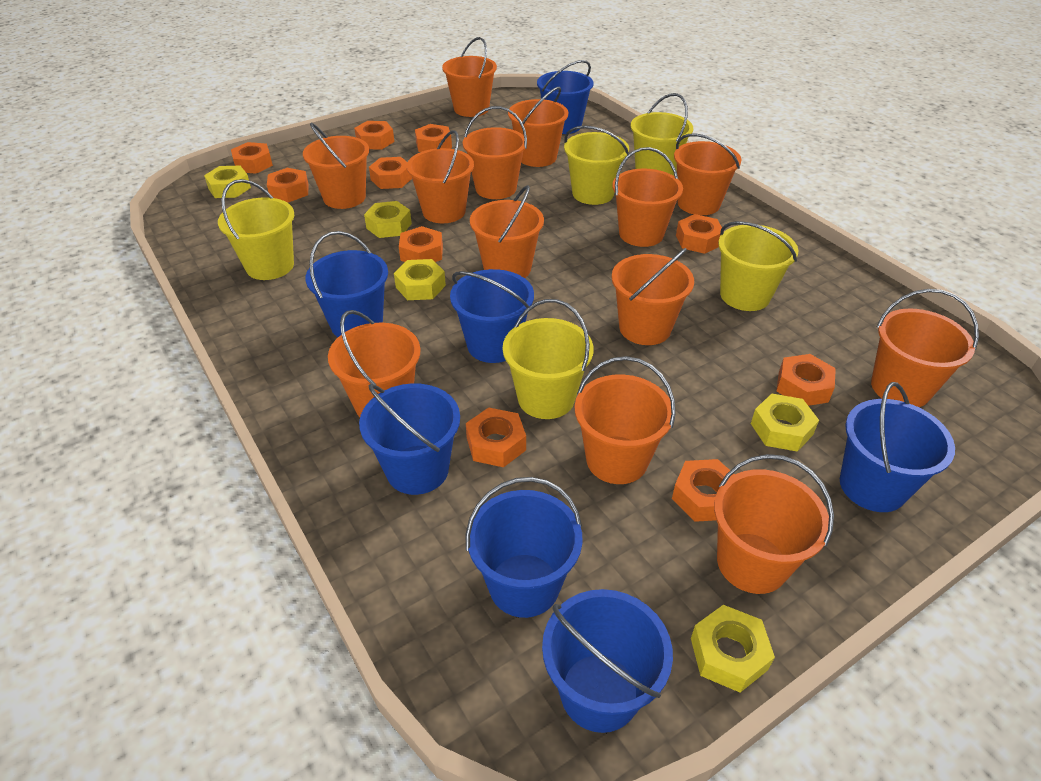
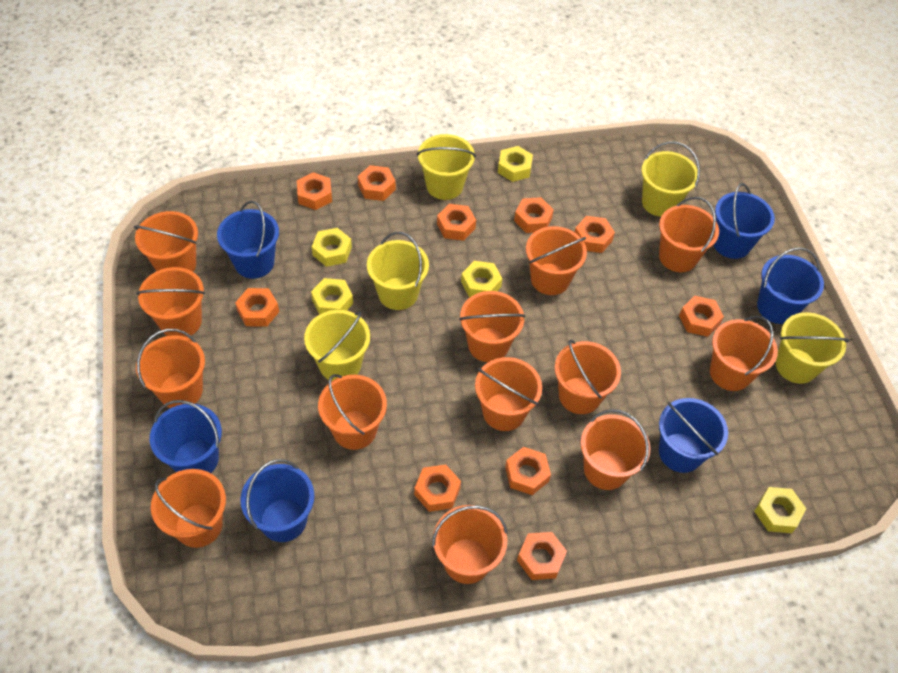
blue bucket: 7 -> 6

